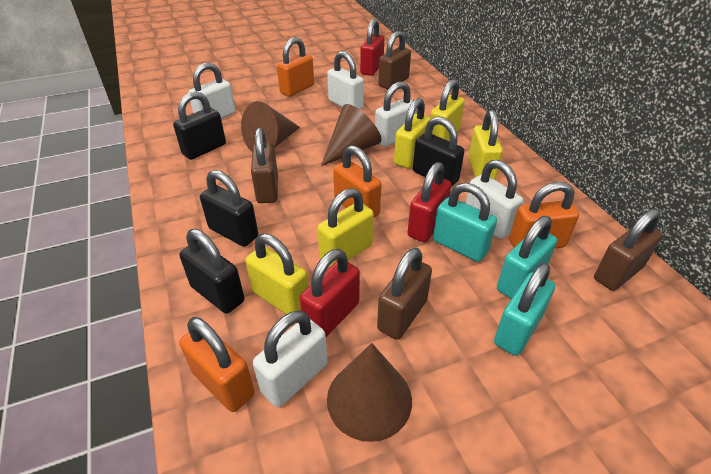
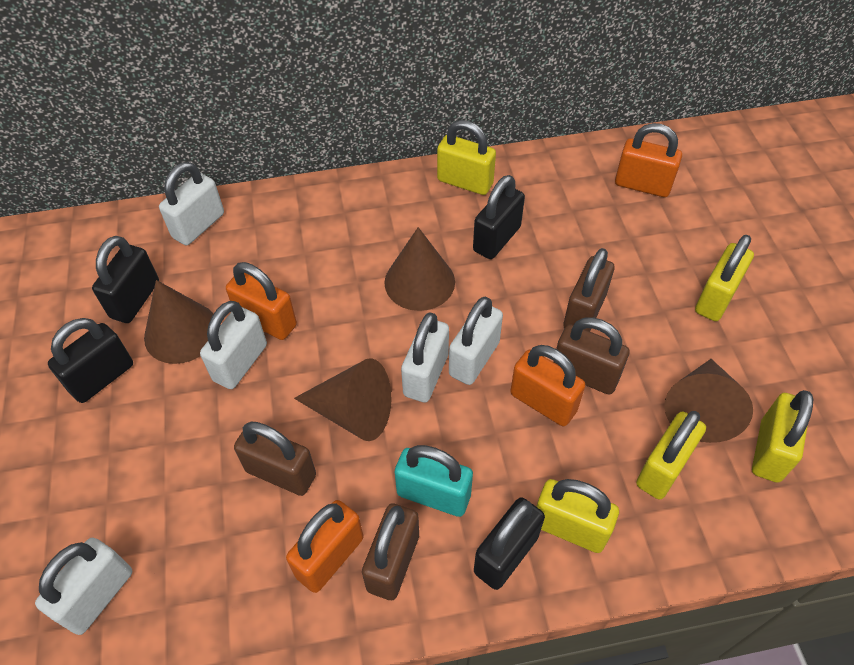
brown cone: 3 -> 4
red padlock: 3 -> 0
turquoise padlock: 3 -> 1

